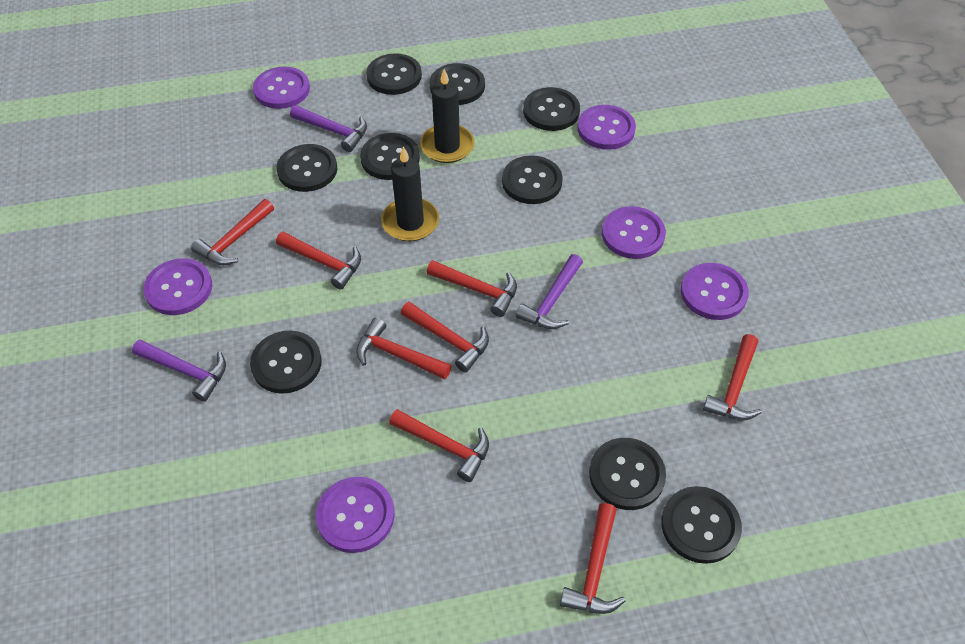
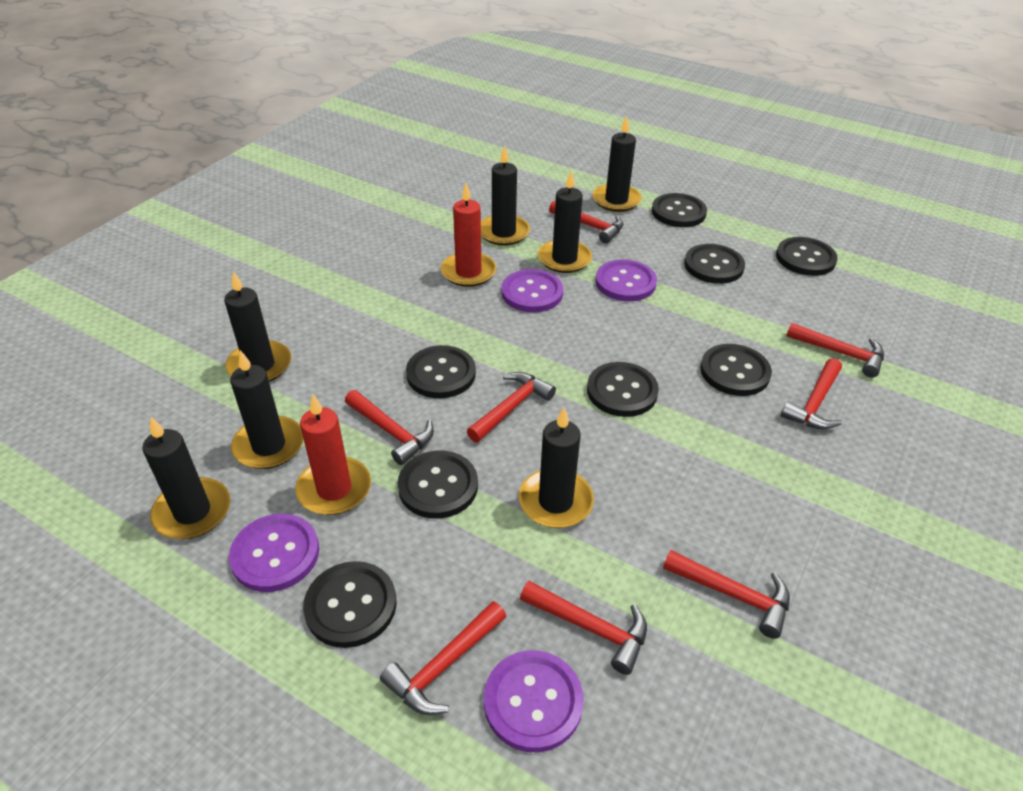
black button: 9 -> 8
black candle: 2 -> 7
purple button: 6 -> 4
purple hammer: 3 -> 0
red candle: 0 -> 2

